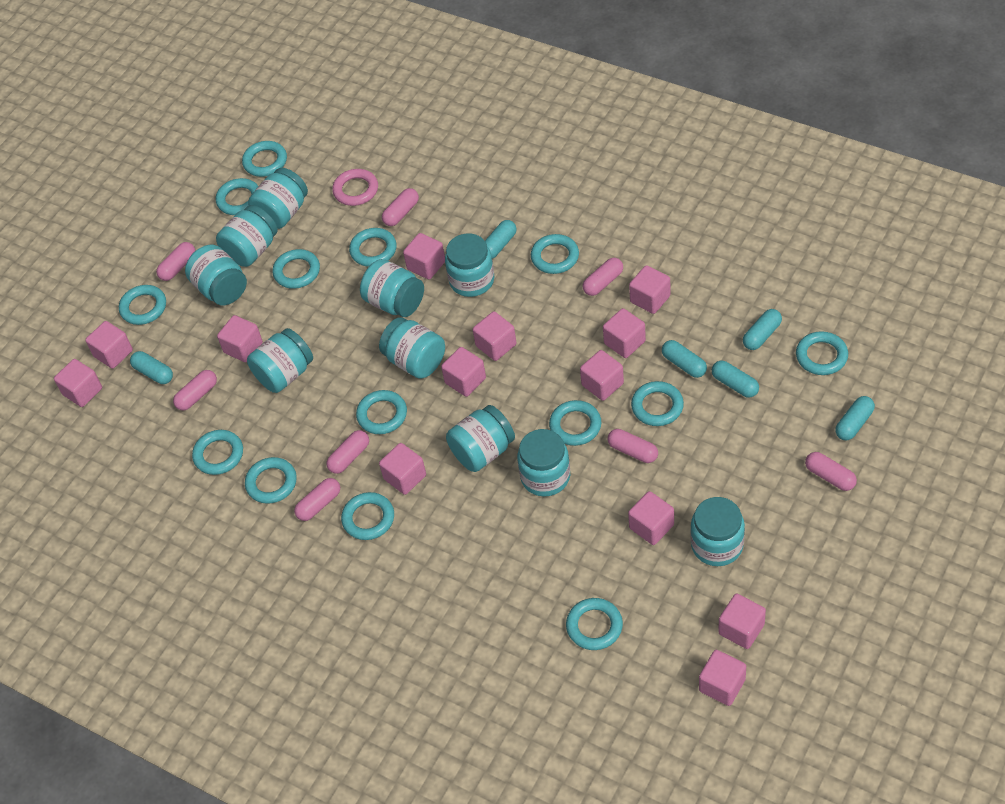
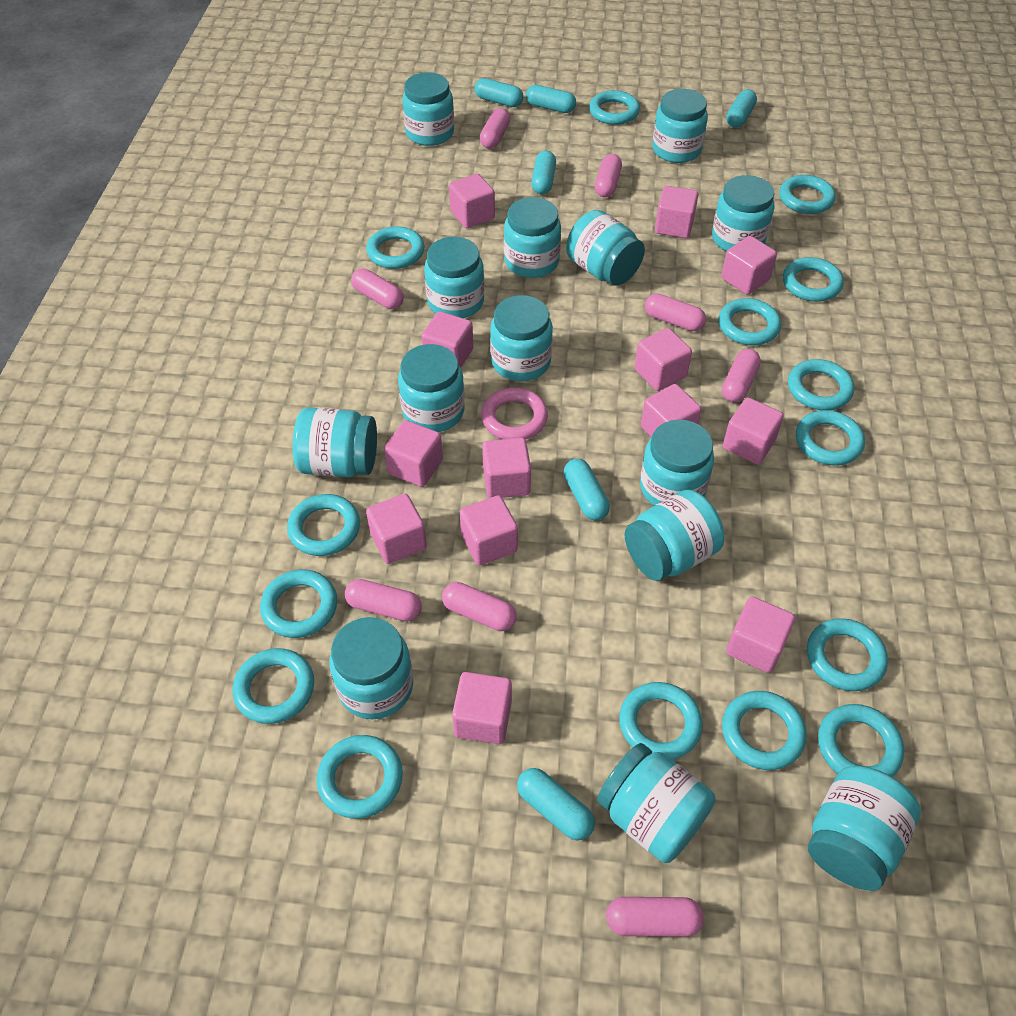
turquoise jar: 10 -> 14
turquoise ring: 14 -> 15

